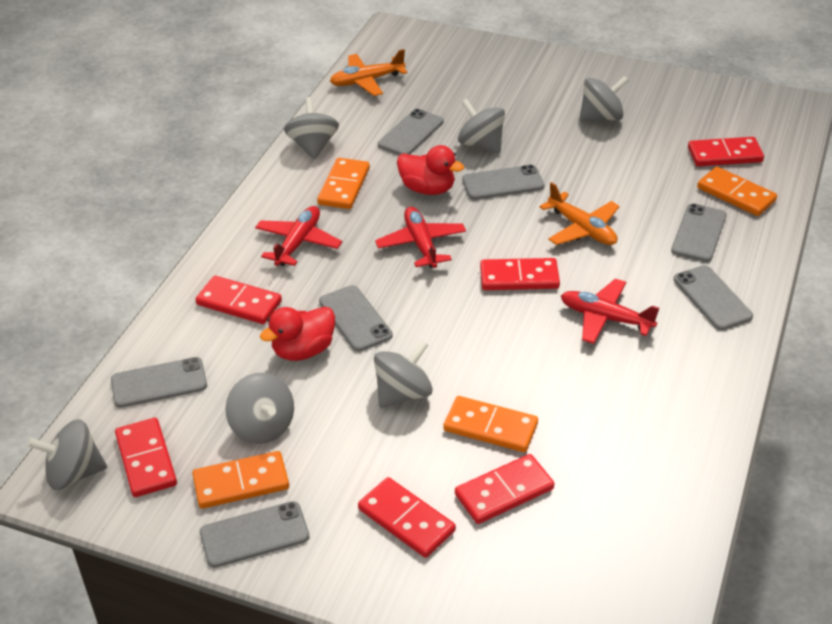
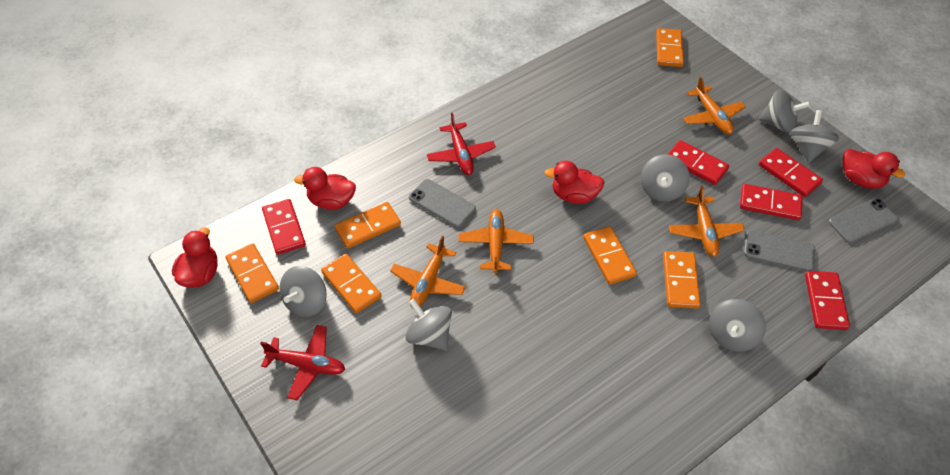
grey phone: 7 -> 3
orange domino: 4 -> 6
orange plane: 2 -> 4
red domino: 6 -> 5
red duck: 2 -> 4
red plane: 3 -> 2

